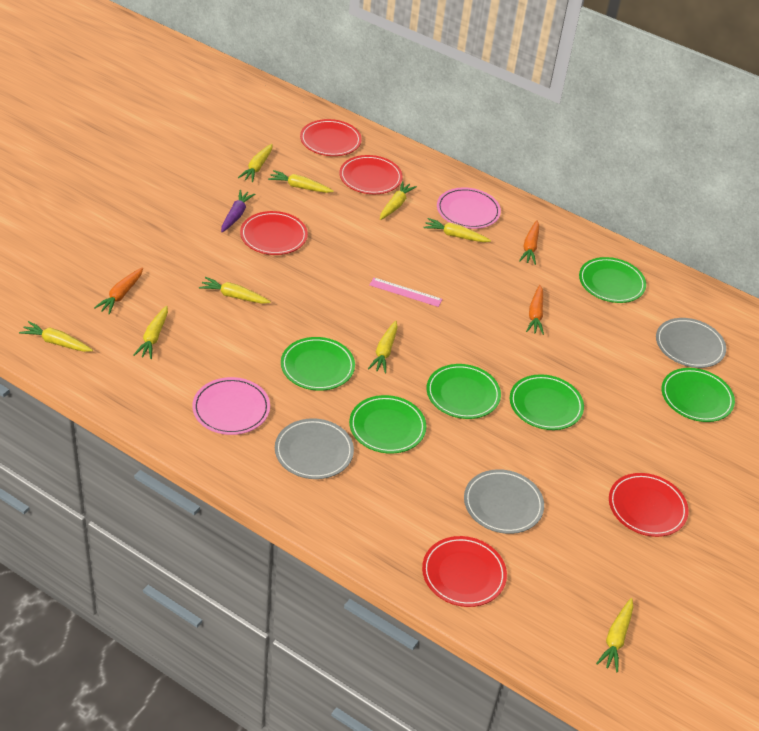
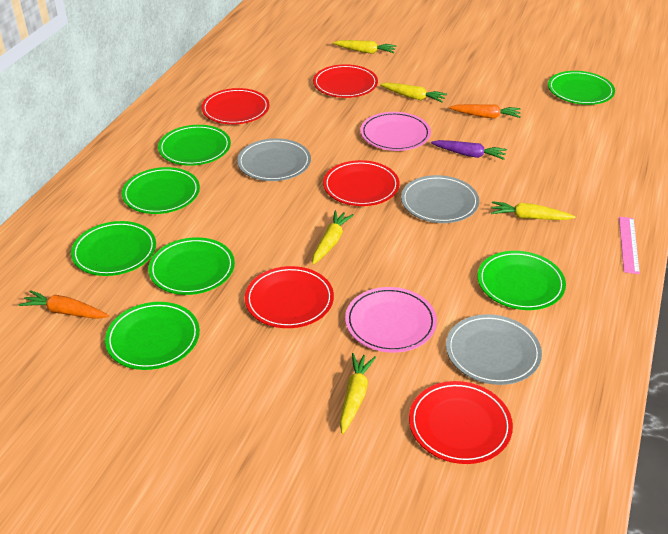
green plate: 6 -> 7
orange carrot: 3 -> 2
yellow carrot: 9 -> 5

